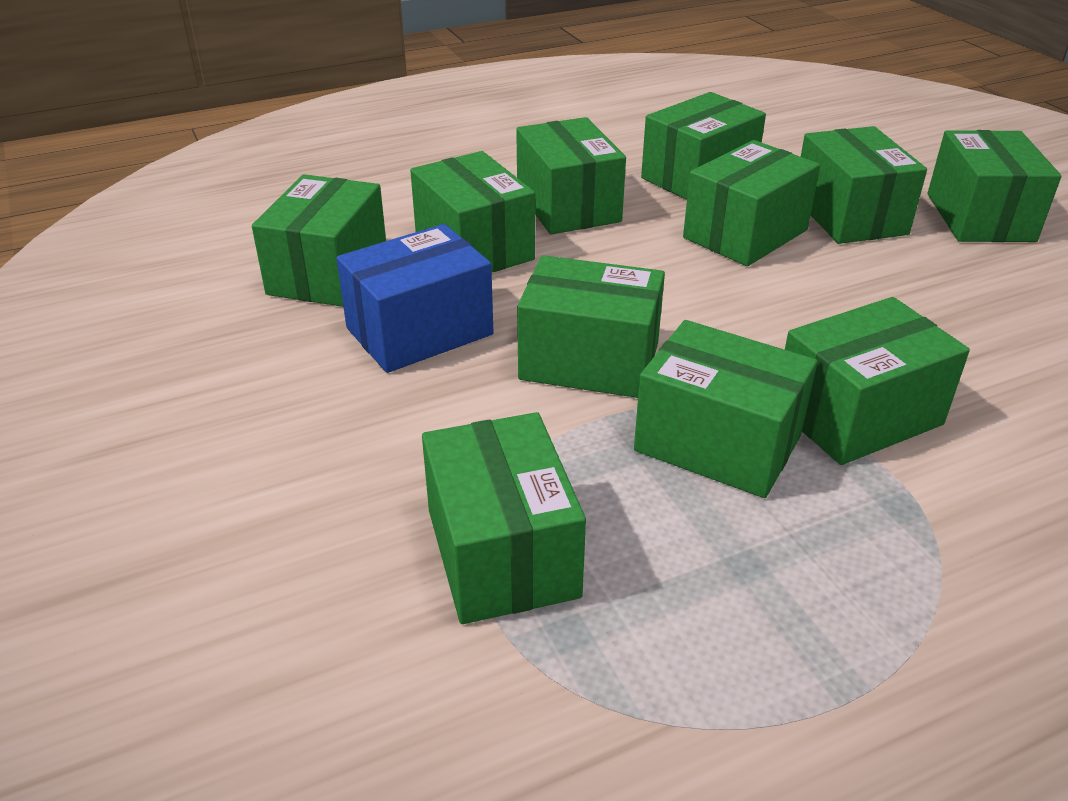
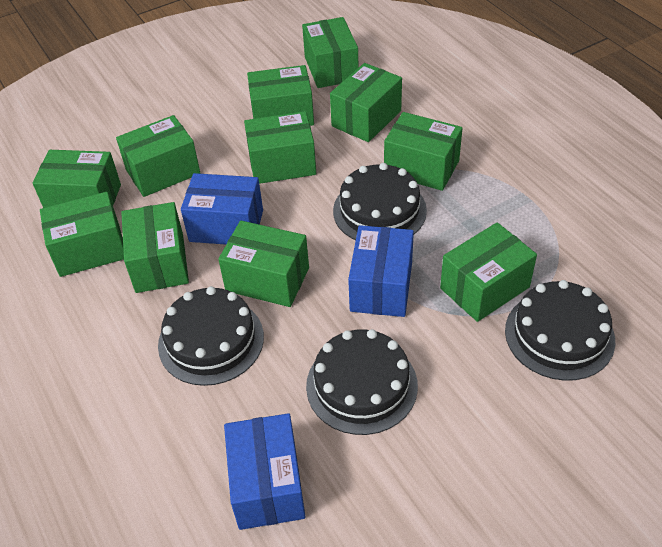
black cake: 0 -> 4
blue box: 1 -> 3

